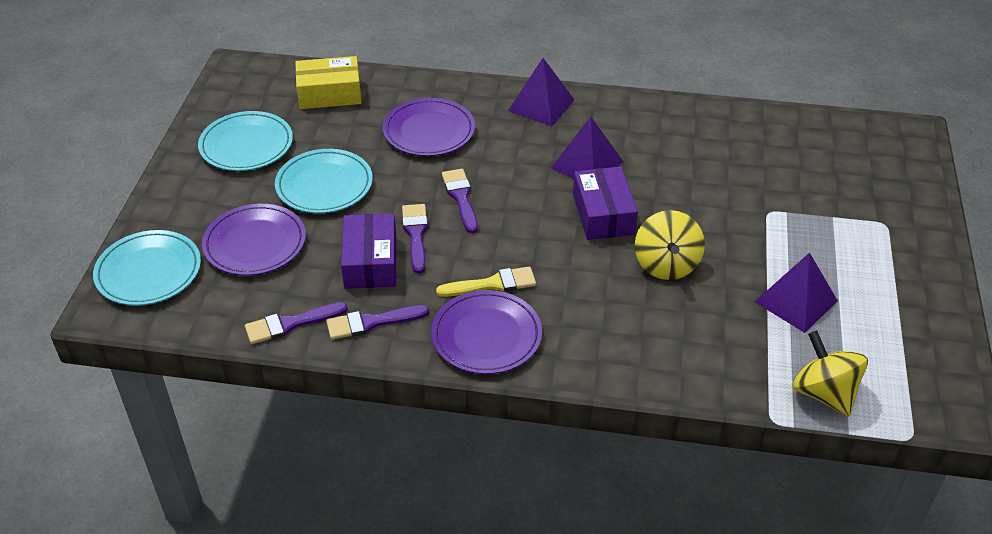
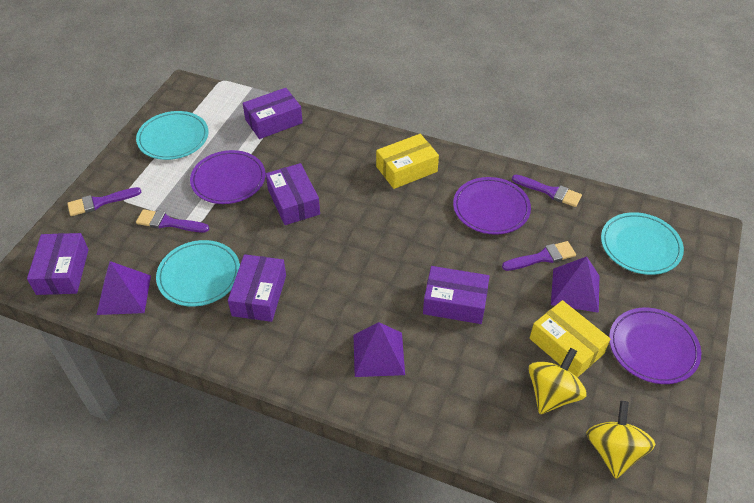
purple box: 2 -> 5
yellow box: 1 -> 2
yellow brush: 1 -> 0

